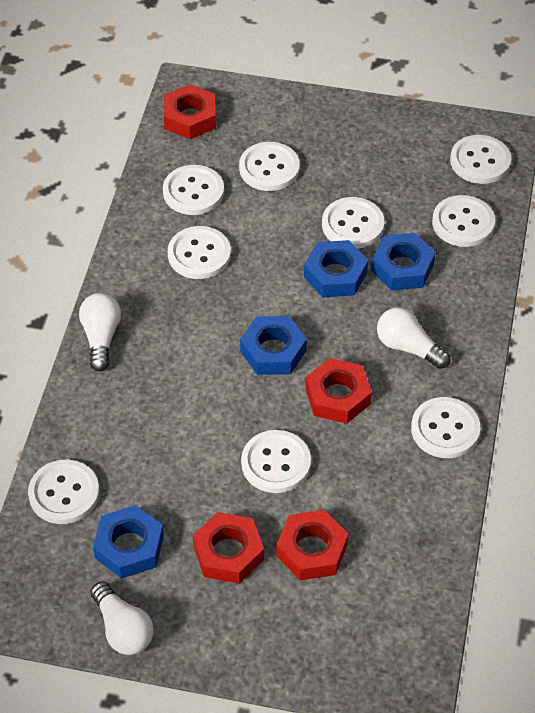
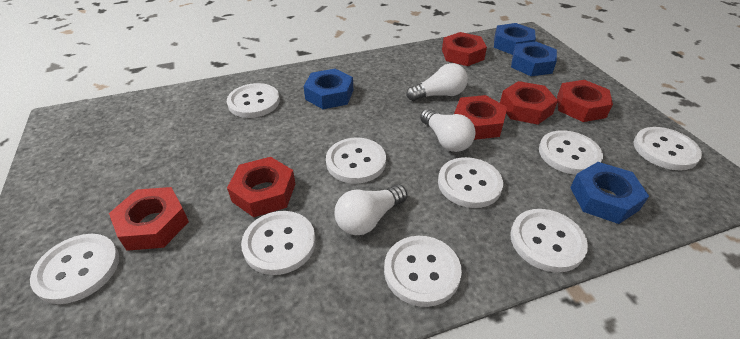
red nut: 4 -> 6

